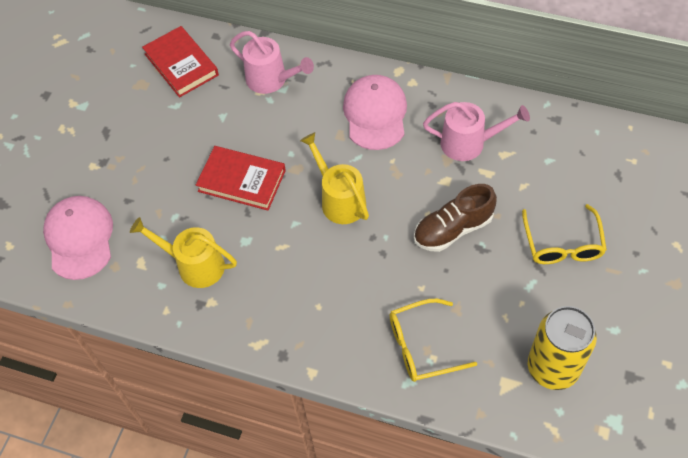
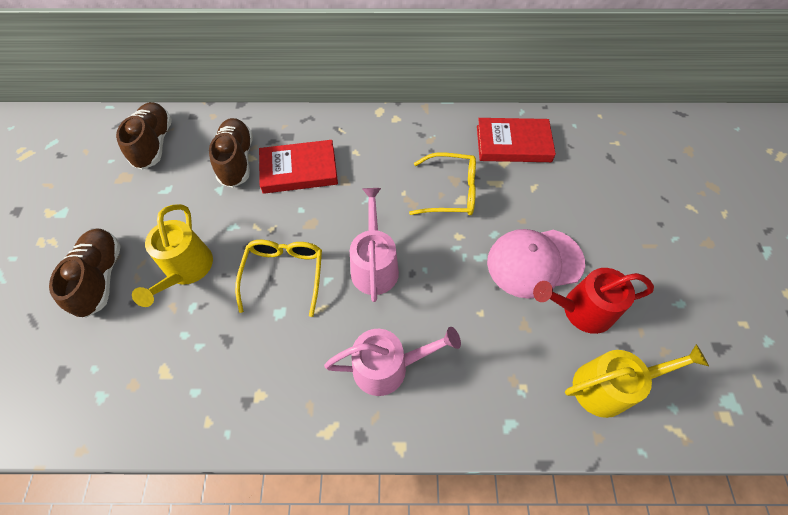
brown shoe: 1 -> 3
pink cap: 2 -> 1
red watering can: 0 -> 1
yellow can: 1 -> 0

